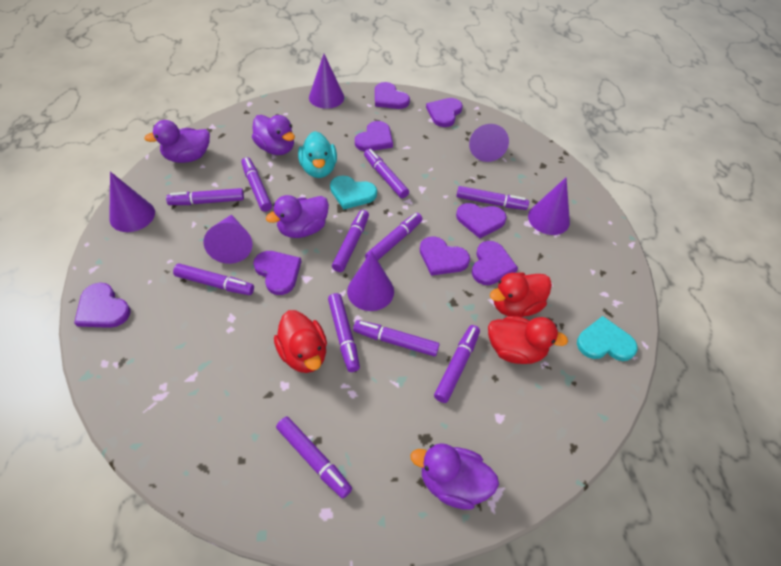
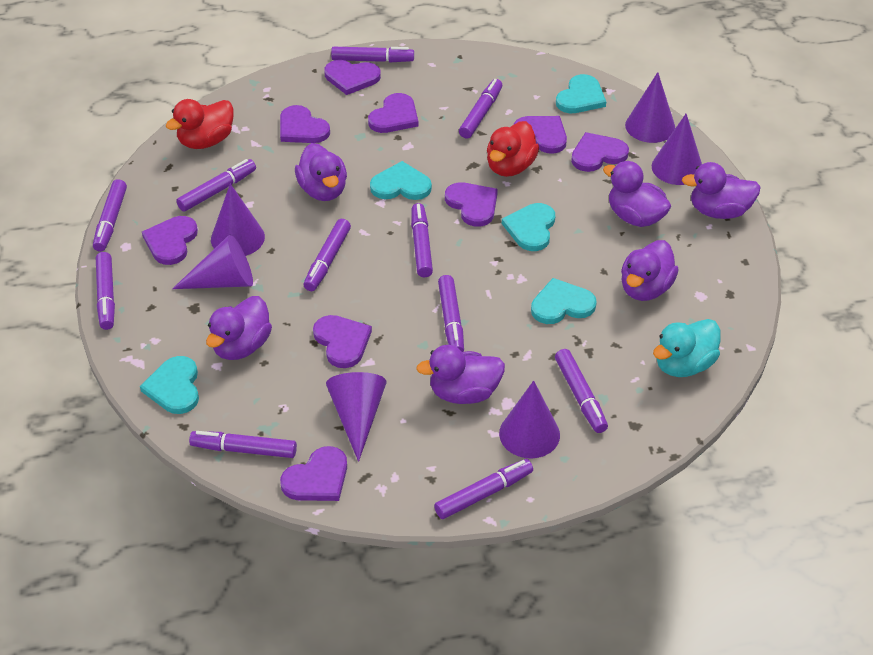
purple duck: 4 -> 6
purple heart: 8 -> 9
red duck: 3 -> 2
turquoise heart: 2 -> 5

